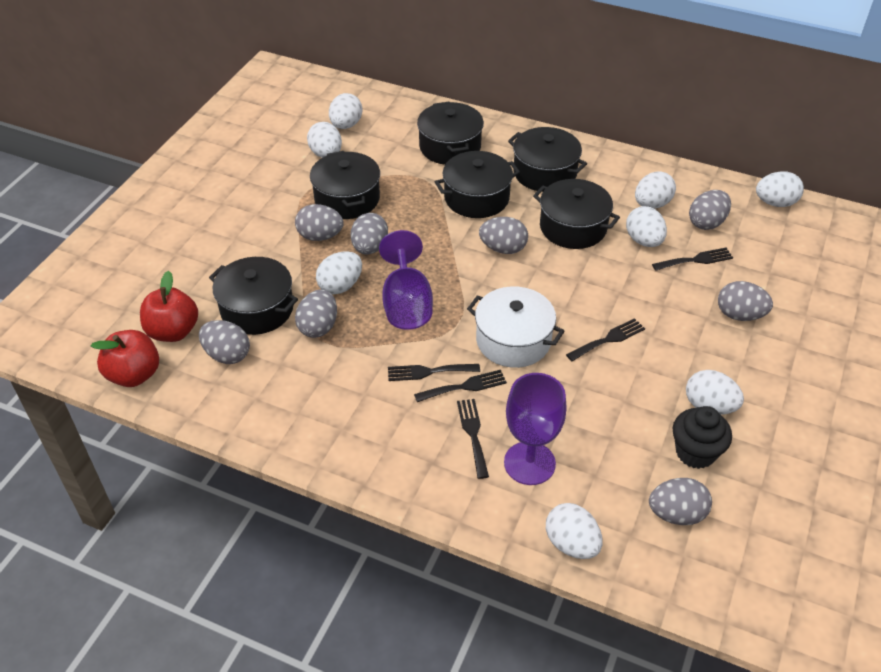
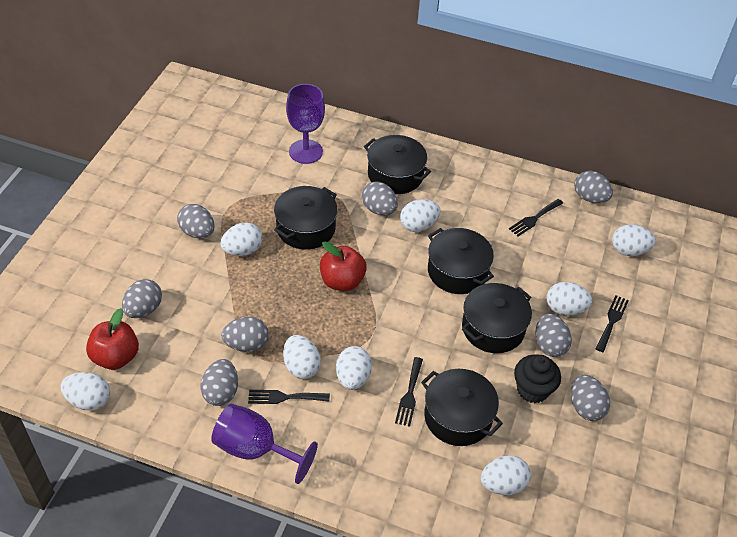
black fork: 5 -> 4
black pot: 6 -> 5
white pot: 1 -> 0

